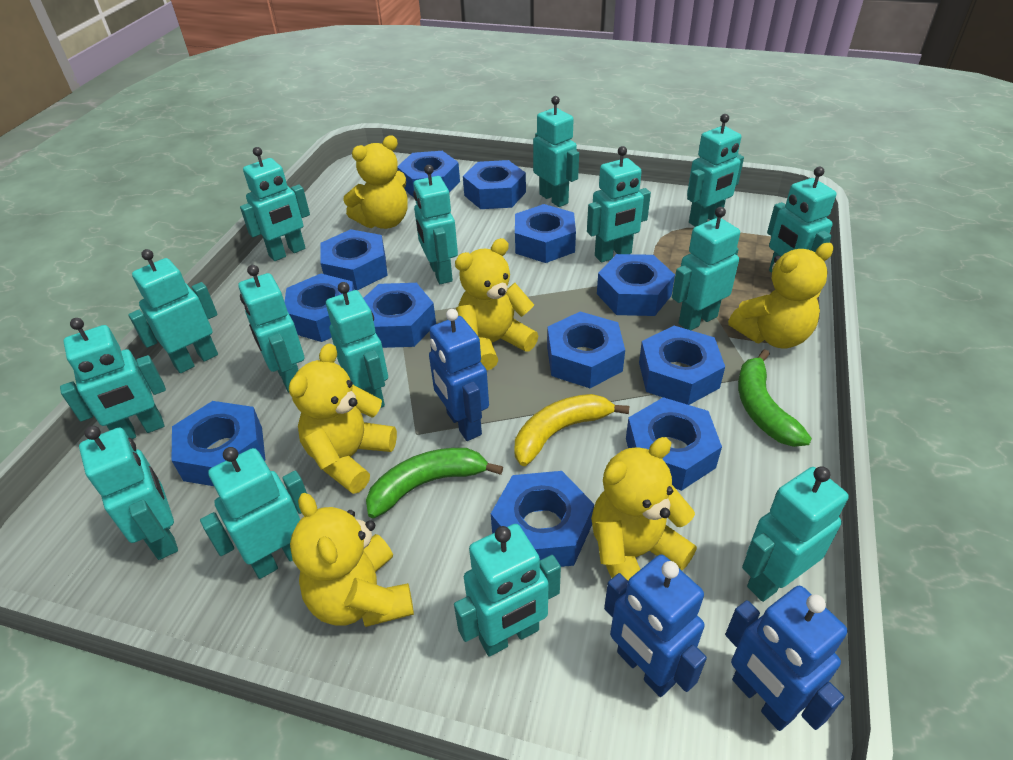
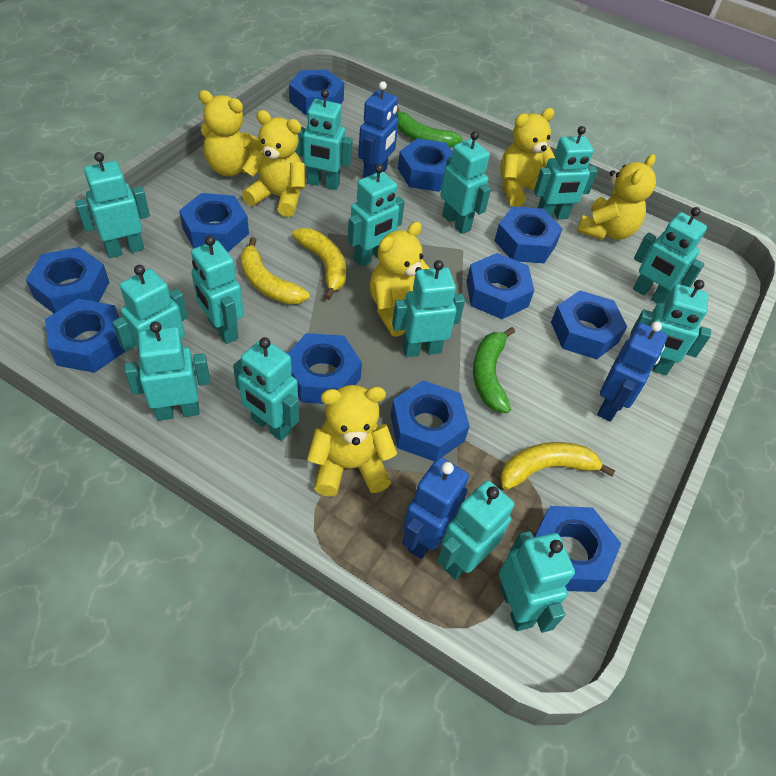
blue nut: 12 -> 11
turquoise robot: 15 -> 14
yellow banana: 1 -> 3

